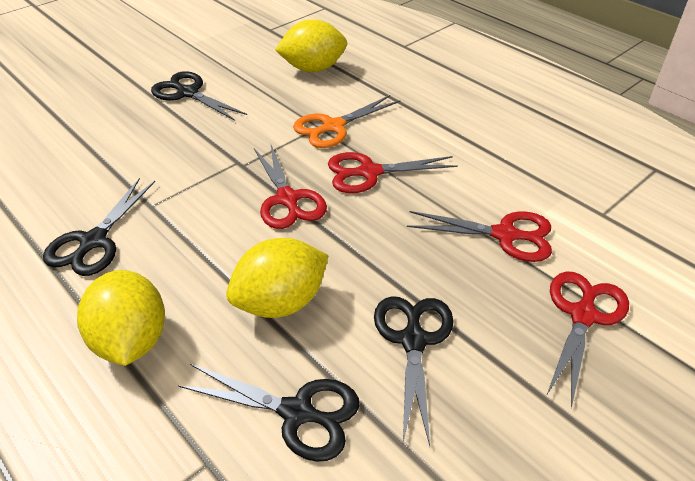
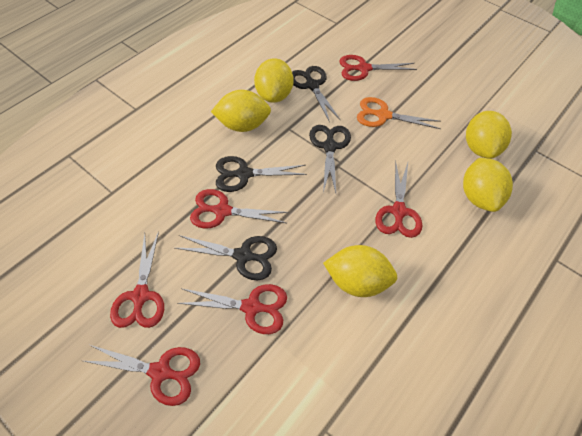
red scissors: 4 -> 6
yellow lemon: 3 -> 5

